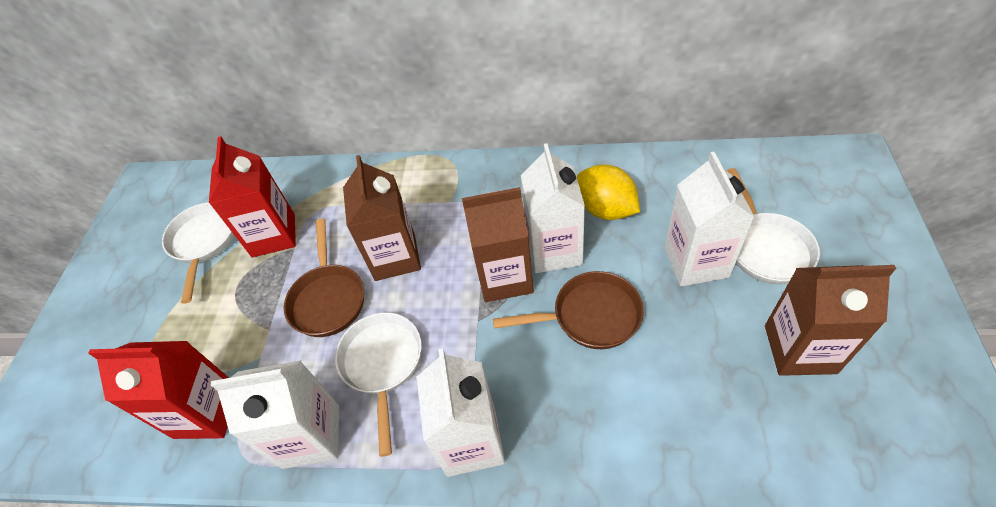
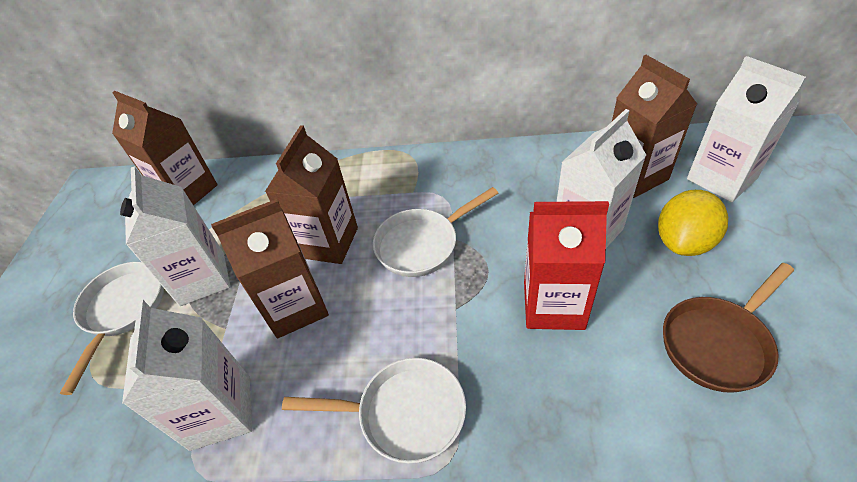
brown carton: 3 -> 4
brown pan: 2 -> 1
red carton: 2 -> 1

